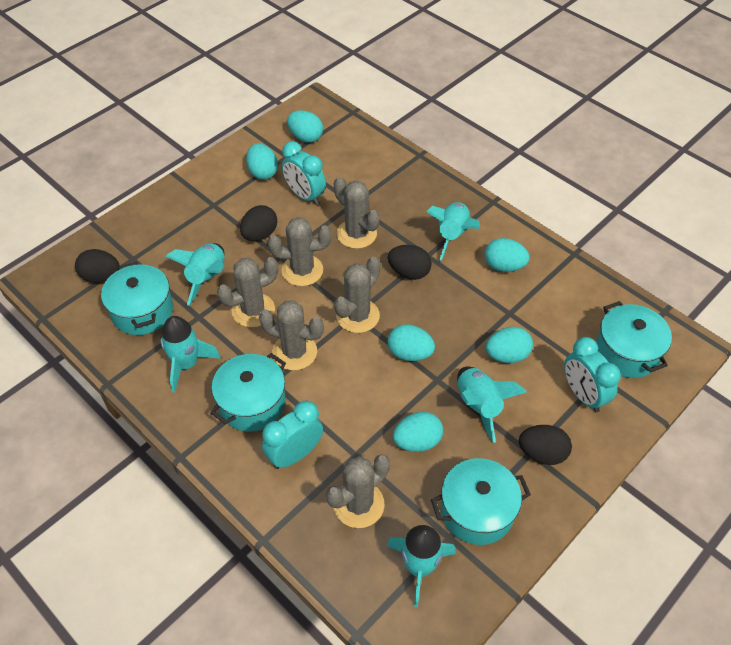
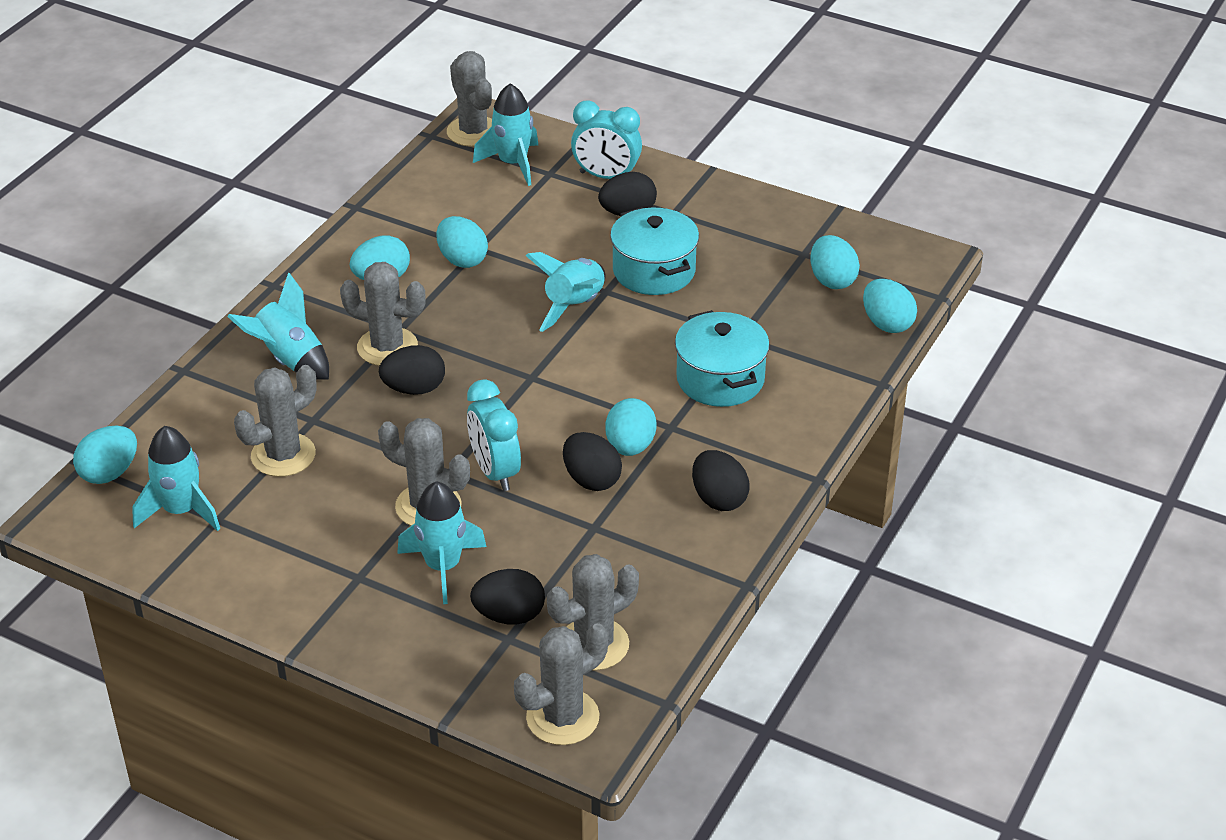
black egg: 4 -> 5
turquoise clock: 3 -> 2
turquoise pot: 4 -> 2

